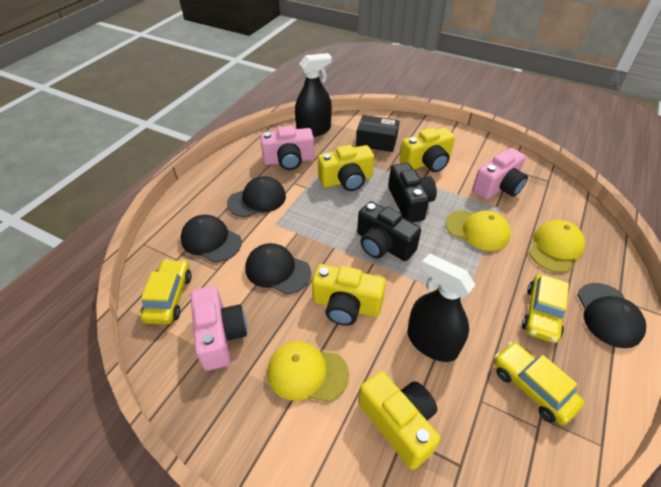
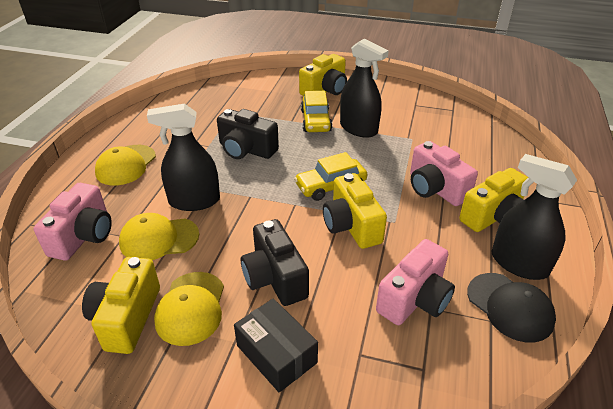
black cap: 4 -> 1
black spray bottle: 2 -> 3
yellow car: 3 -> 2

